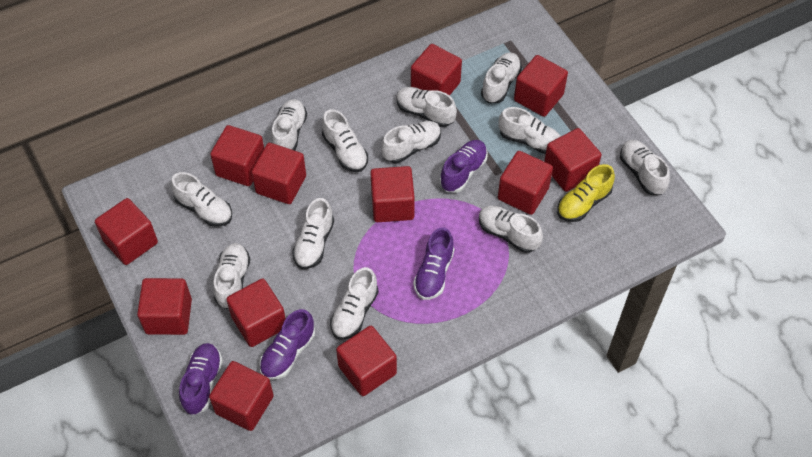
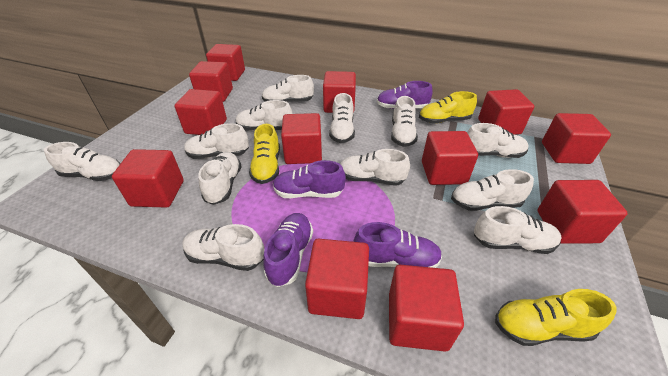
yellow shoe: 1 -> 3

